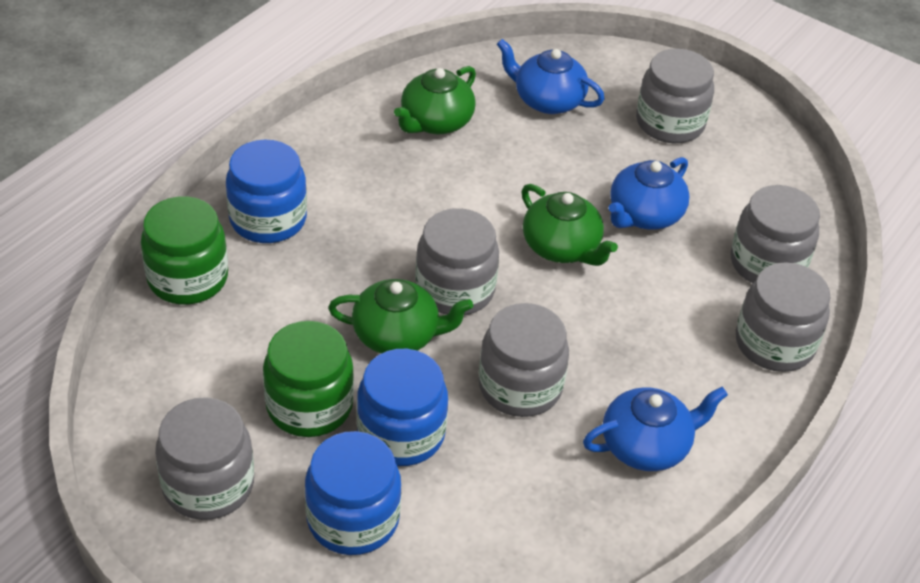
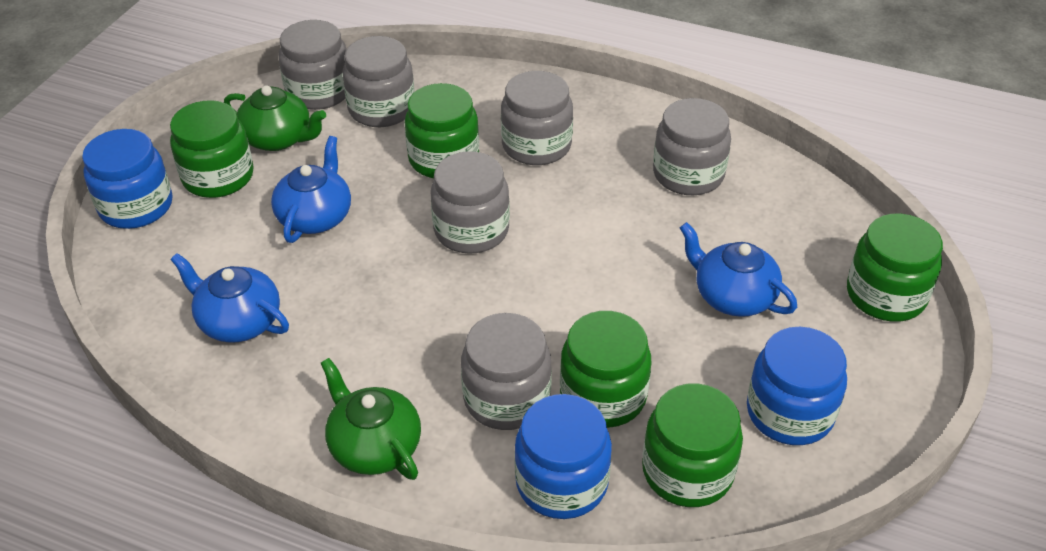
green jar: 2 -> 5
green teapot: 3 -> 2

